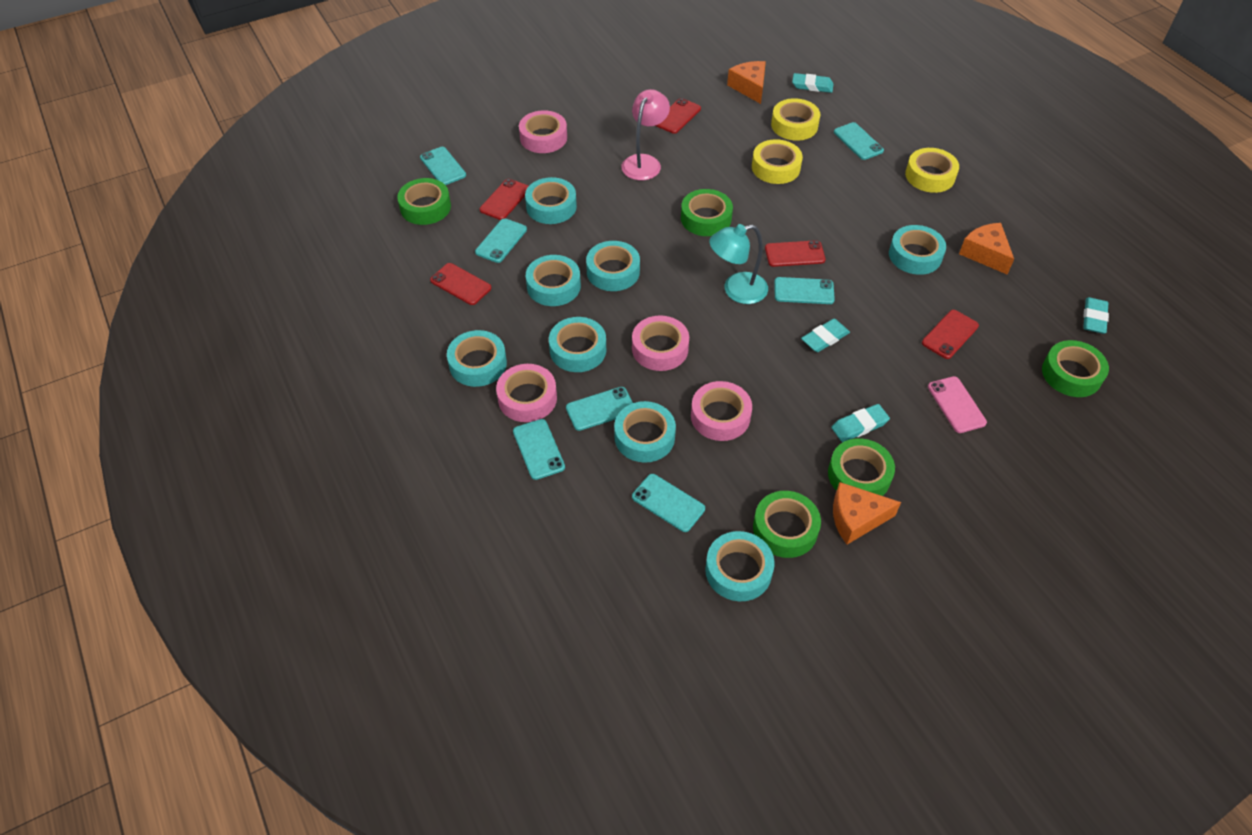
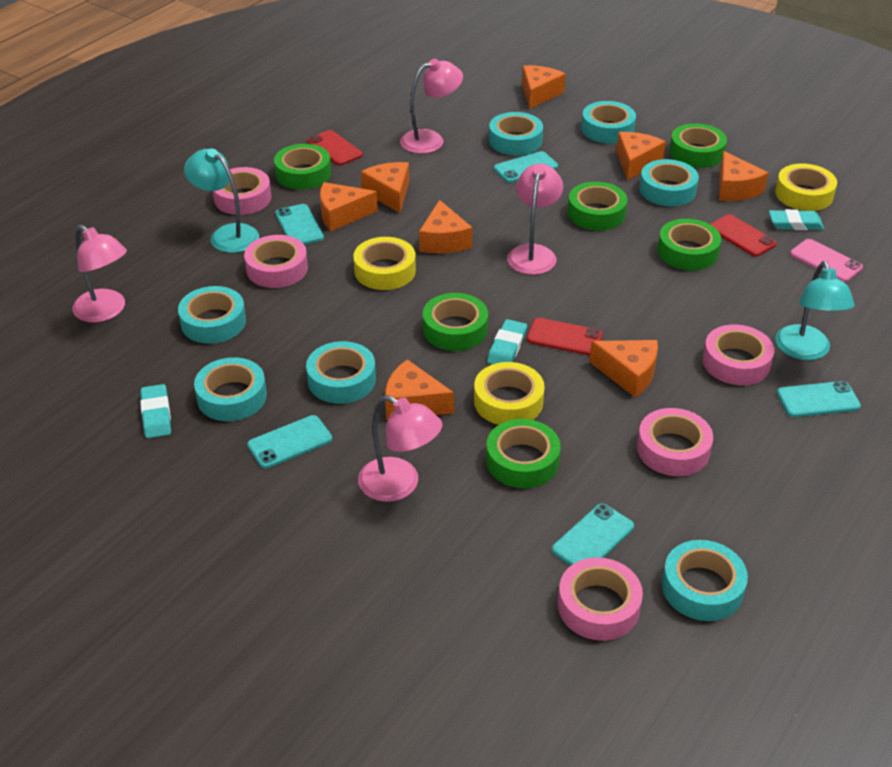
green tape: 5 -> 6
orange cheese: 3 -> 8
pink lamp: 1 -> 4
pink tape: 4 -> 5
red phone: 5 -> 3
turquoise eraser: 4 -> 3
turquoise lamp: 1 -> 2
turquoise phone: 7 -> 5
turquoise tape: 8 -> 7

